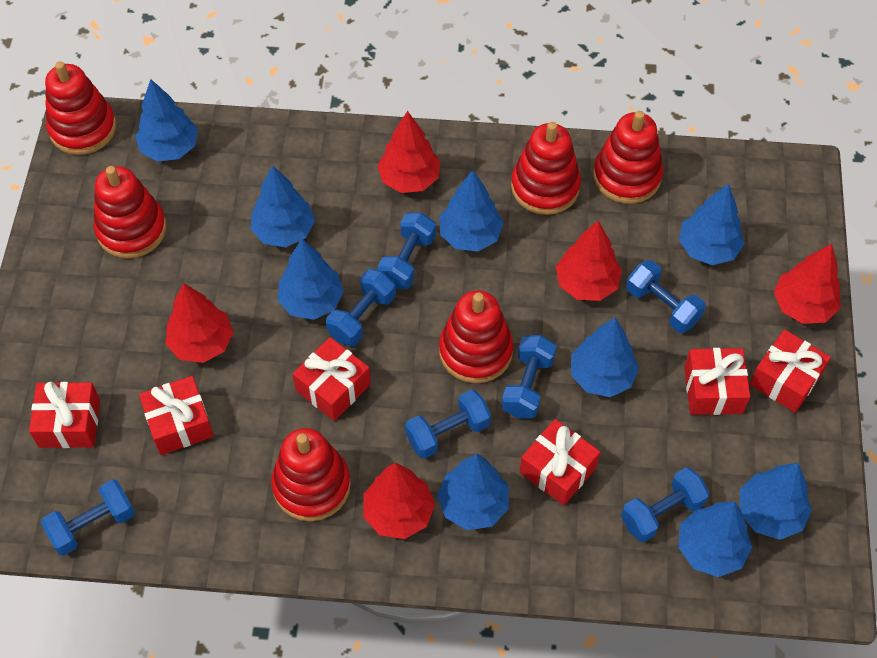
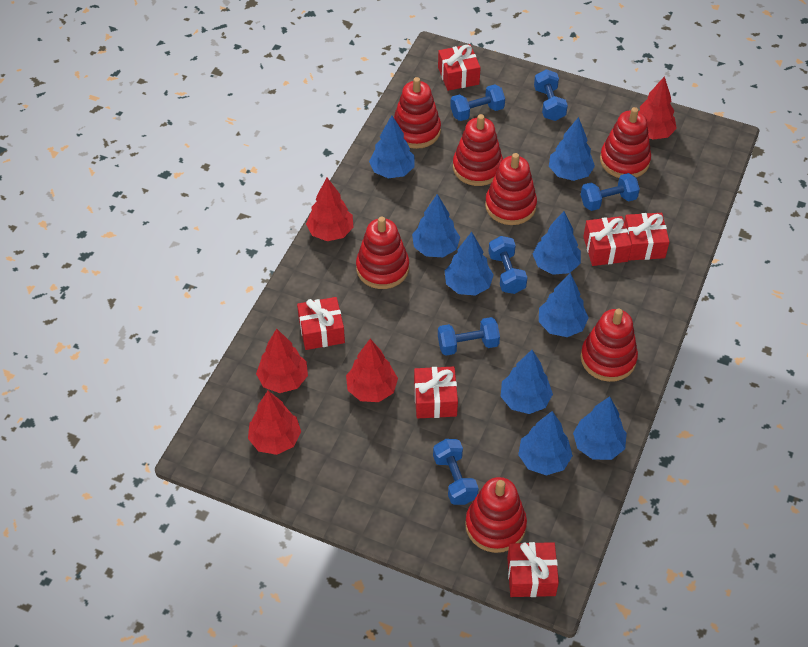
blue dumbbell: 7 -> 6
red stacking toy: 6 -> 7

